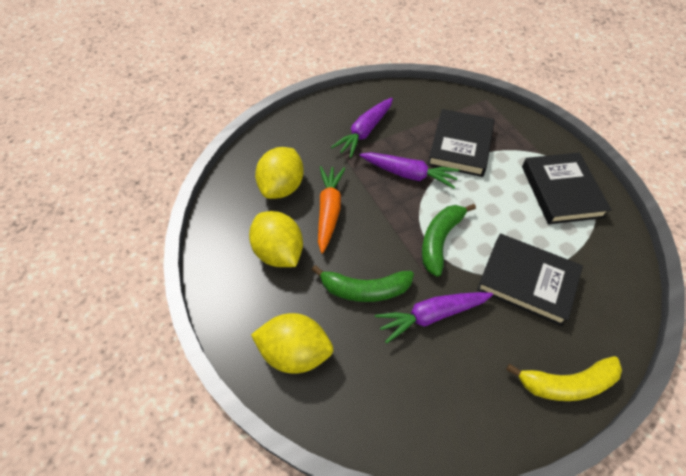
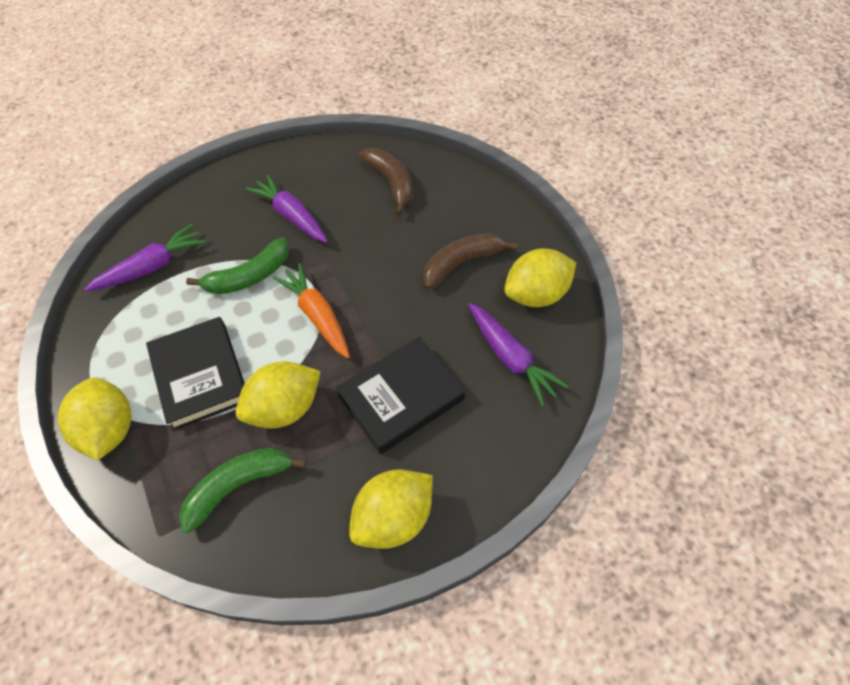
black book: 3 -> 2
brown banana: 0 -> 2
yellow banana: 1 -> 0
yellow lemon: 3 -> 4

